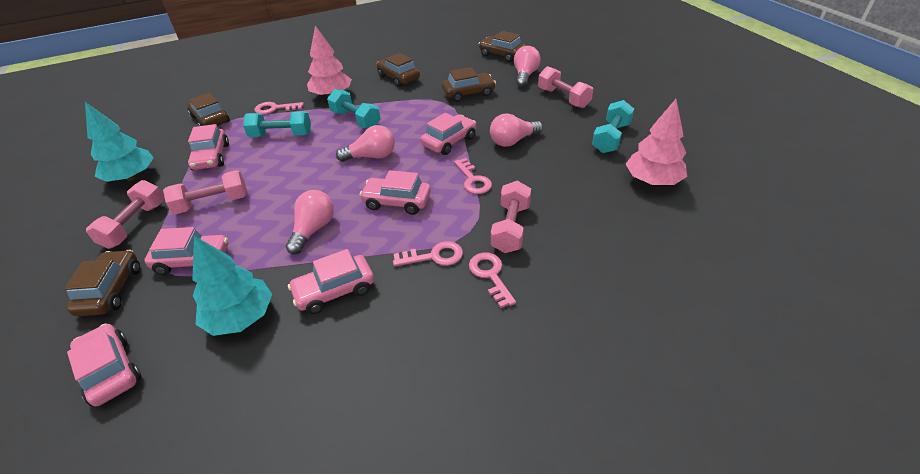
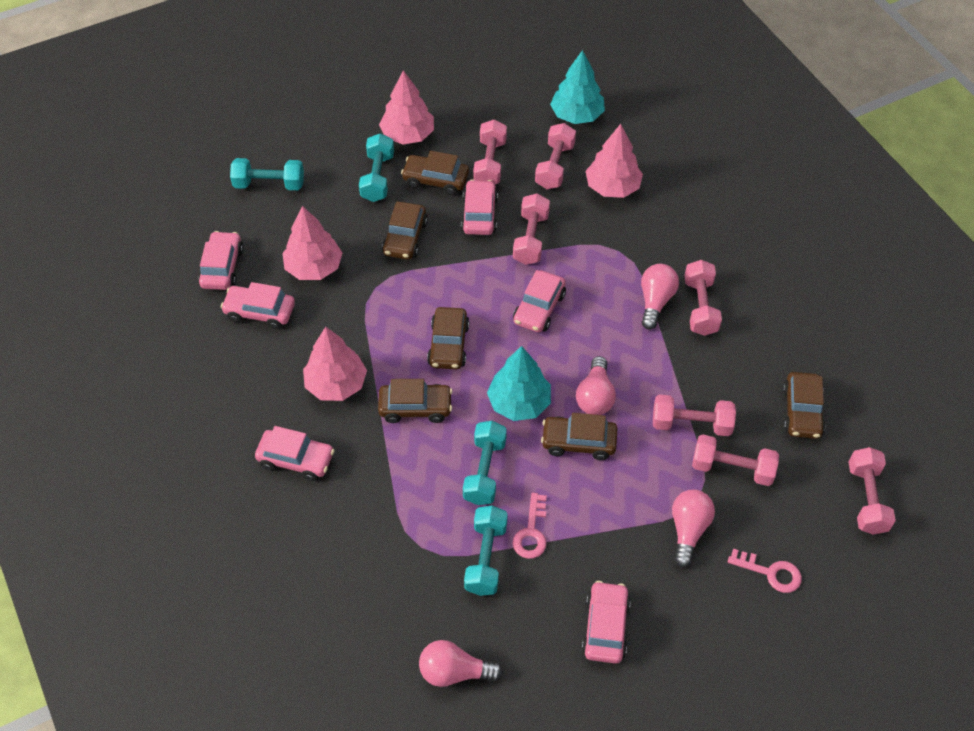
brown car: 5 -> 6
pink dumbbell: 4 -> 7
pink key: 4 -> 2
pink tree: 2 -> 4
turquoise dumbbell: 3 -> 4

